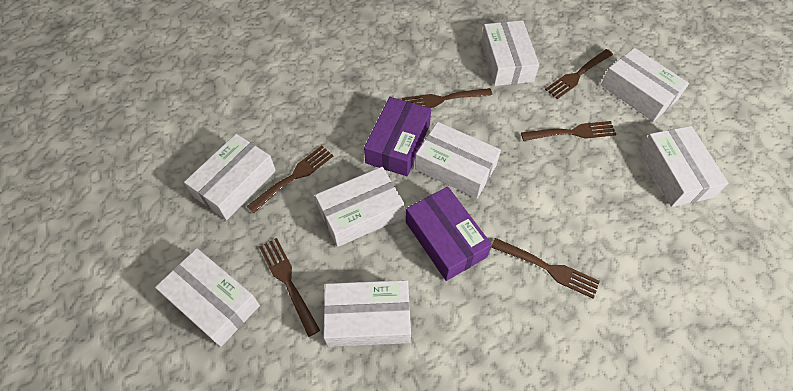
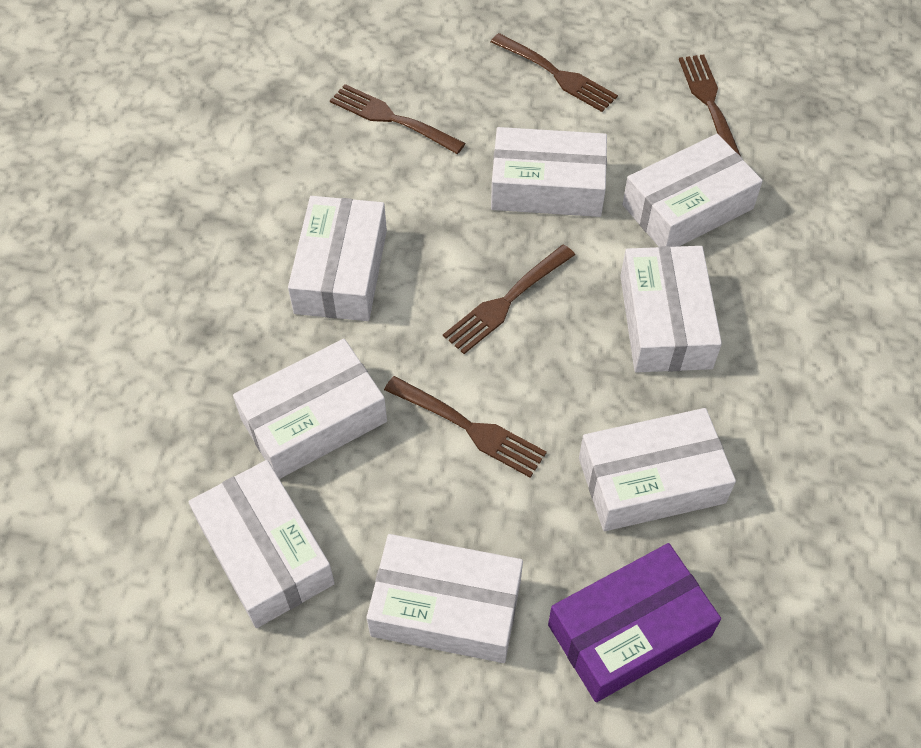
brown fork: 6 -> 5
purple box: 2 -> 1

